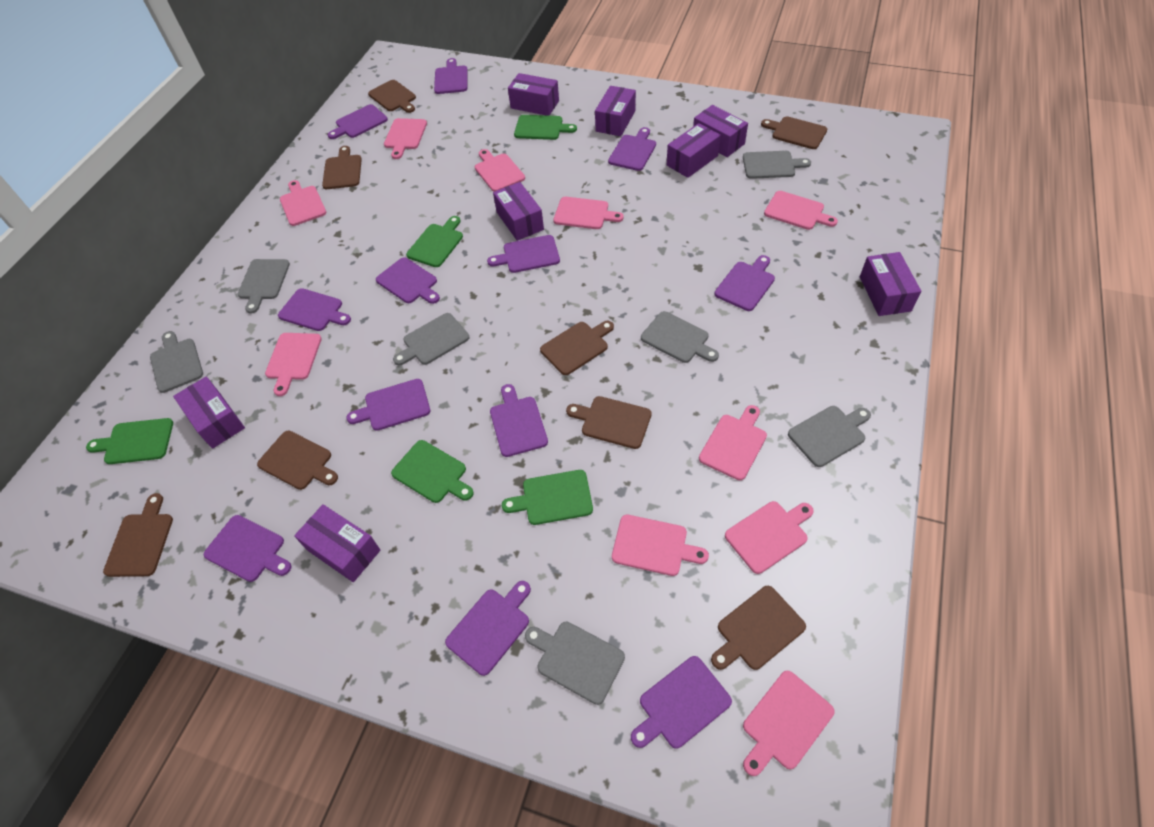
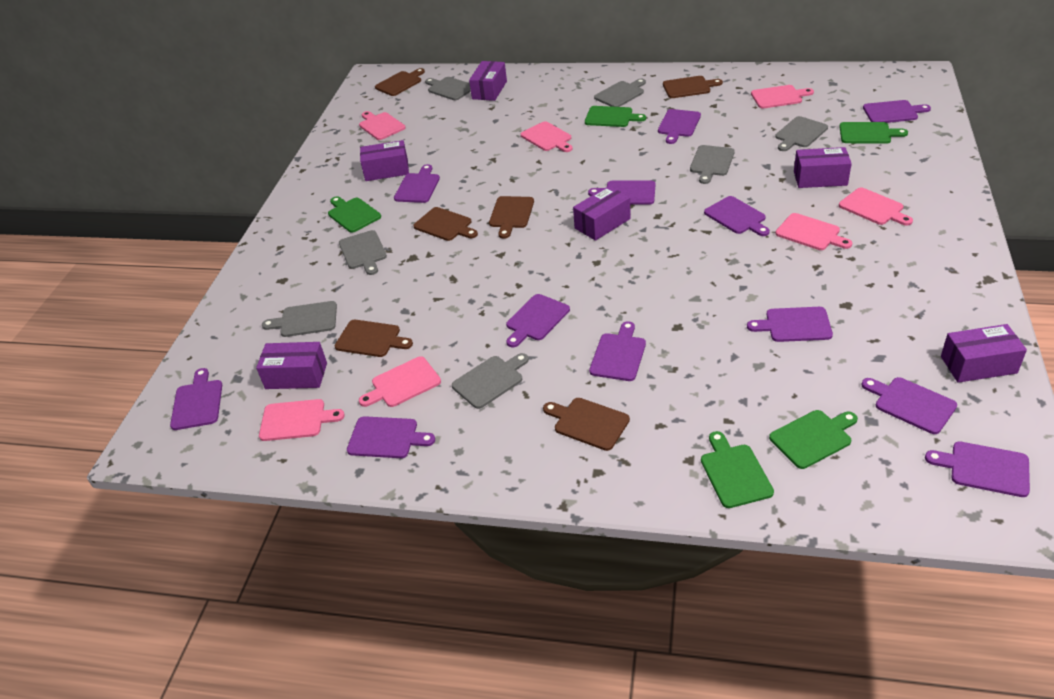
brown cutting board: 8 -> 6
pink cutting board: 10 -> 7
purple box: 8 -> 6

